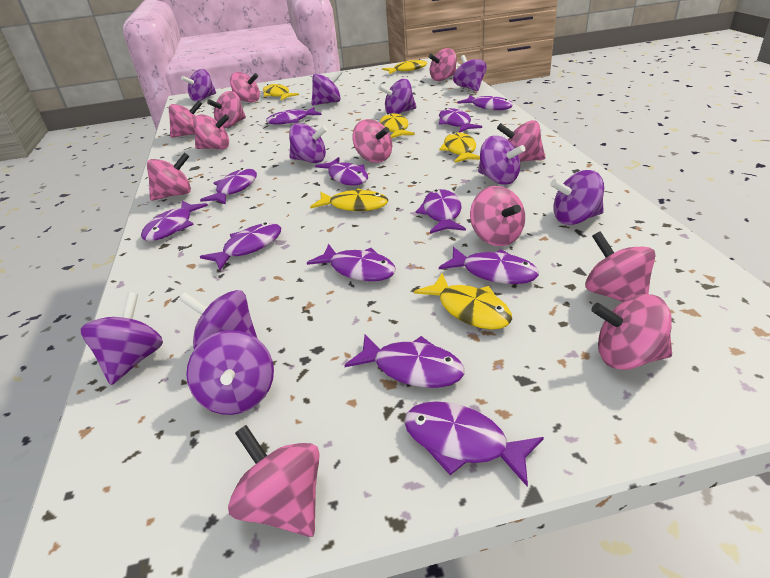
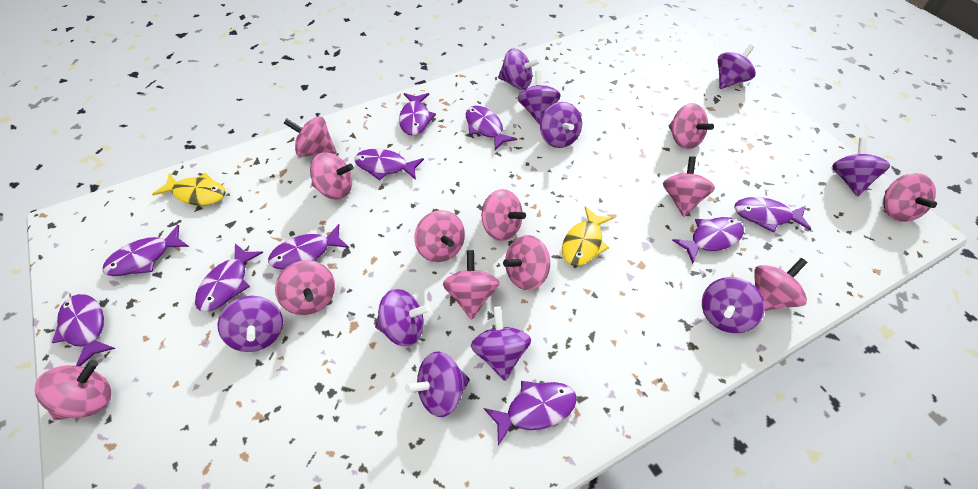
purple fish: 12 -> 10
yellow fish: 6 -> 2

